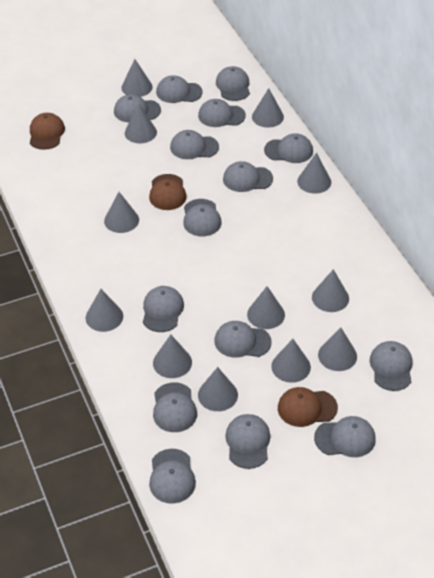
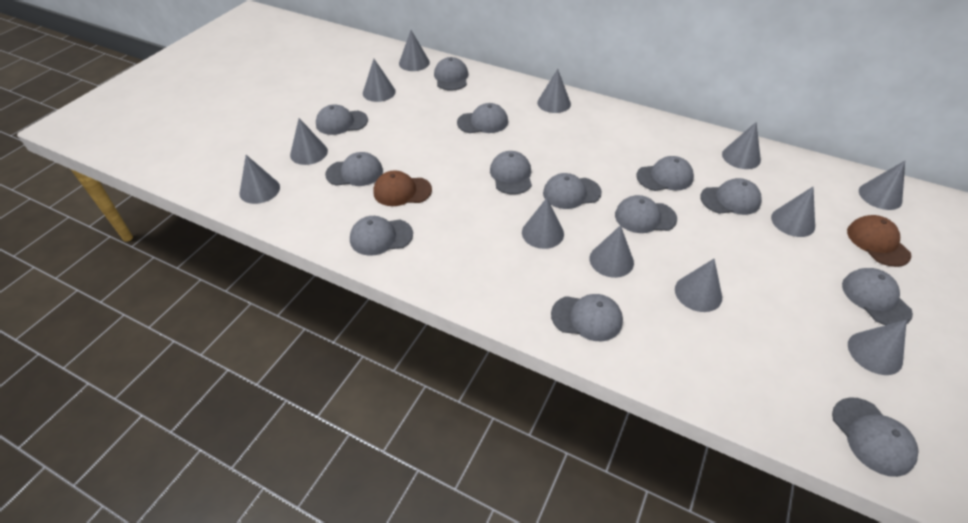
brown cap: 3 -> 2
grey cap: 15 -> 13

